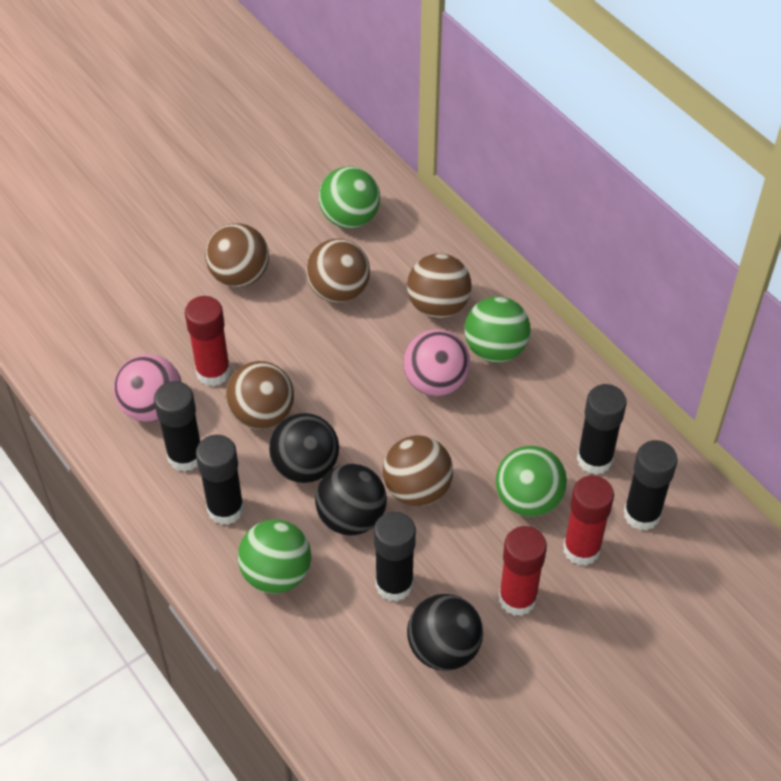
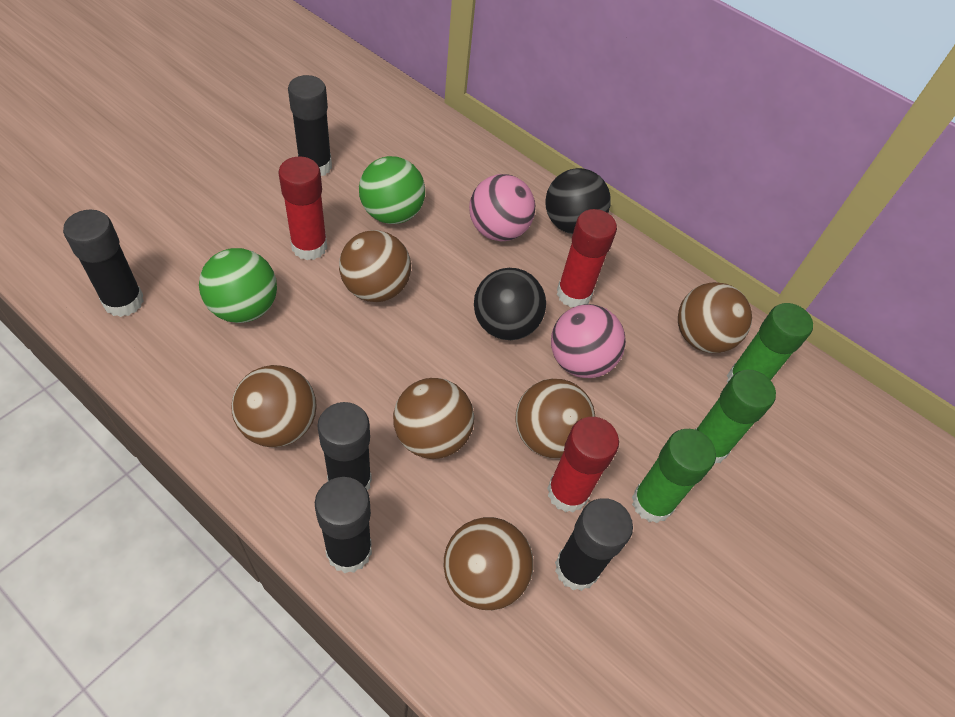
black ball: 3 -> 2
brown ball: 5 -> 6
green ball: 4 -> 2
green glue stick: 0 -> 3

